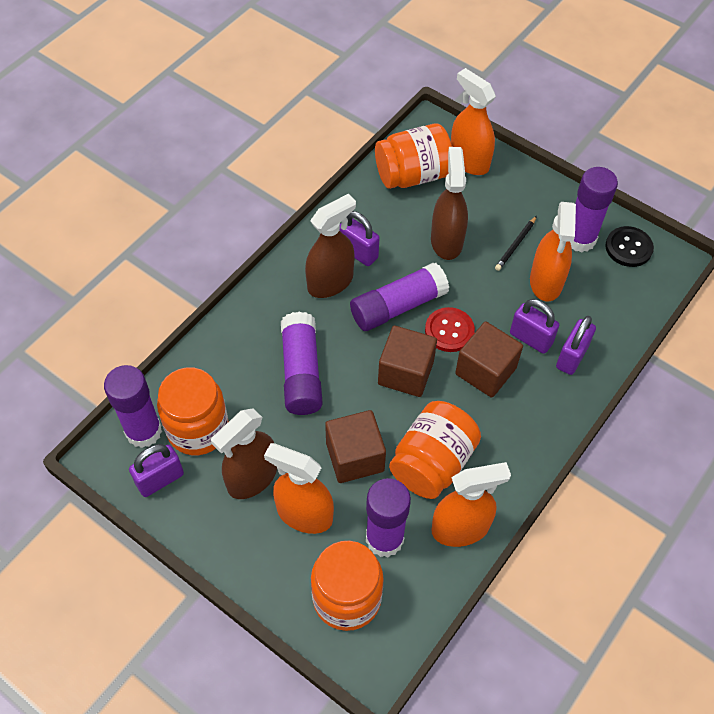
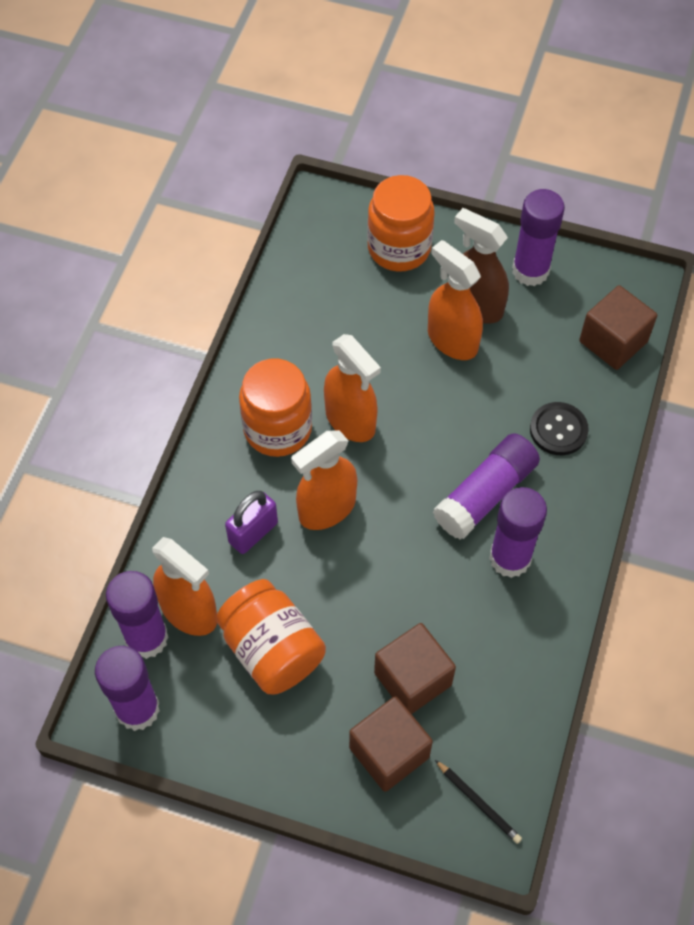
brown spray bottle: 3 -> 1
orange jar: 4 -> 3
purple padlock: 4 -> 1
red button: 1 -> 0

